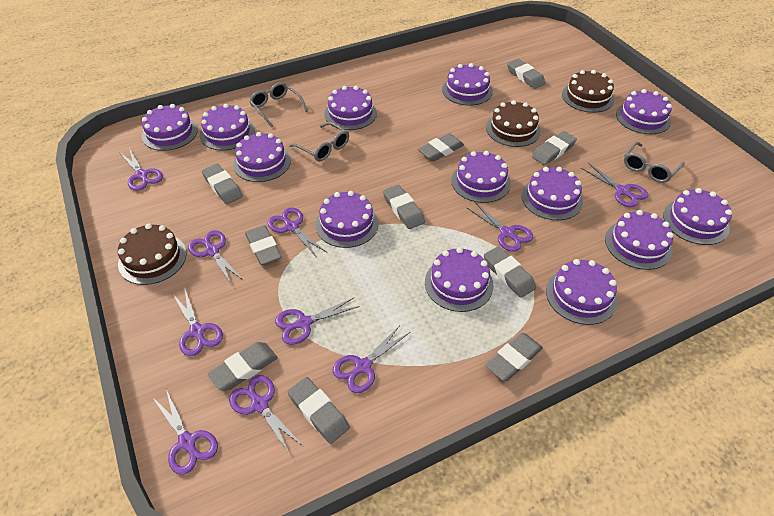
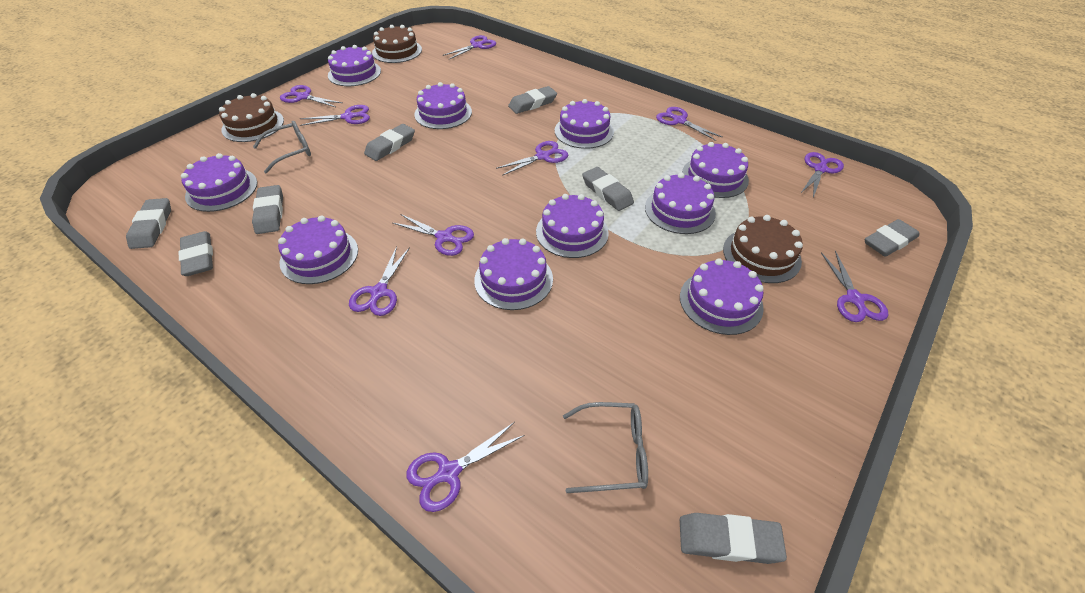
grey eraser: 10 -> 8
grey glasses: 3 -> 2
purple cake: 13 -> 10

